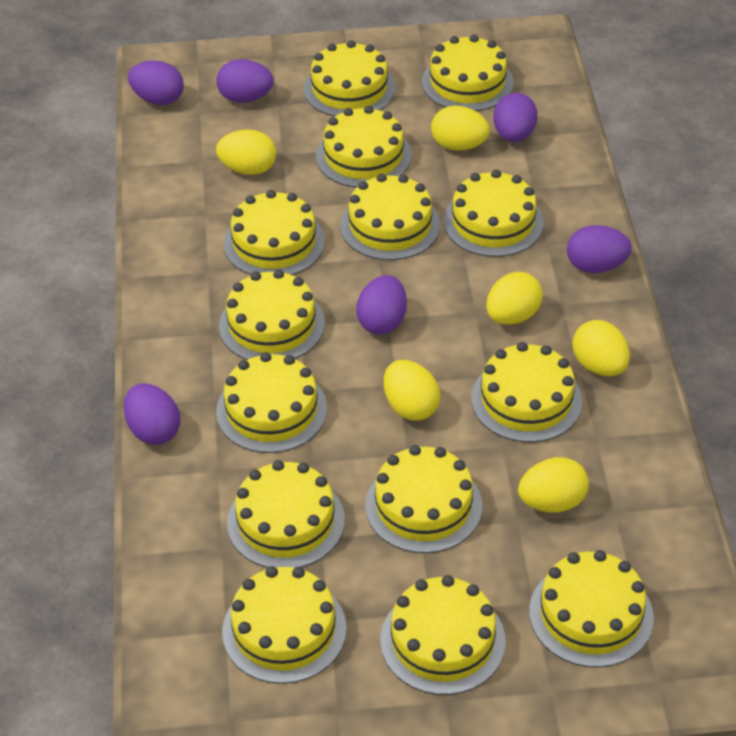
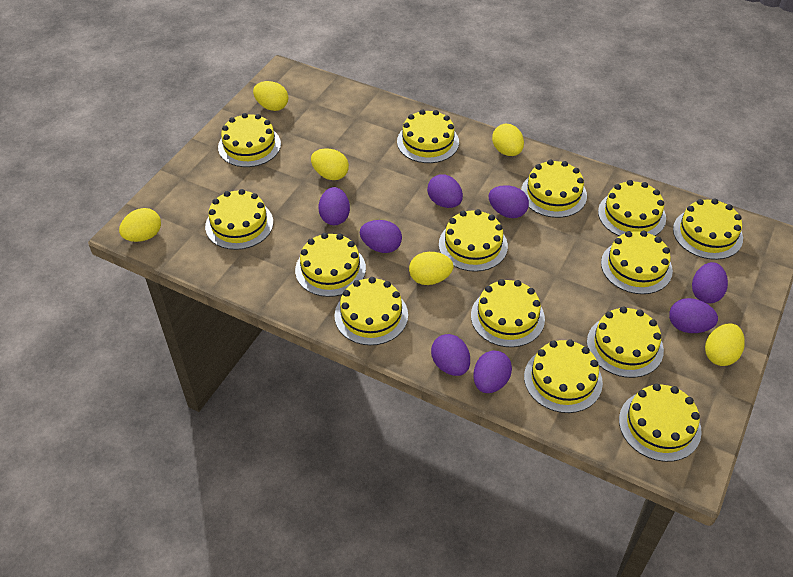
purple egg: 6 -> 8

